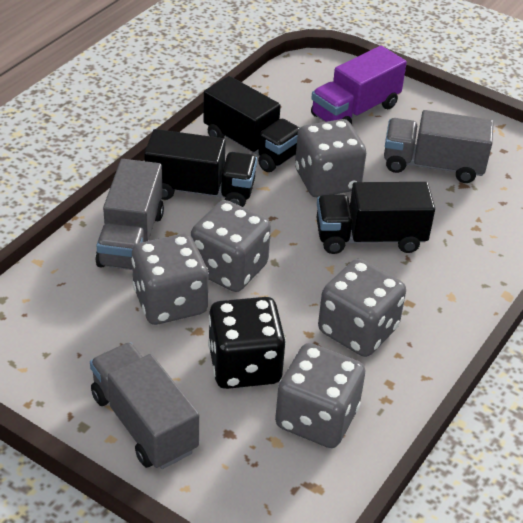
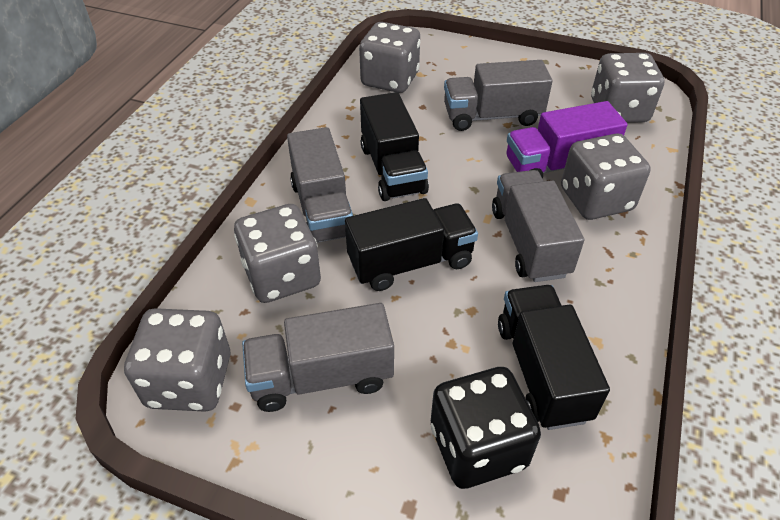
grey truck: 3 -> 4

